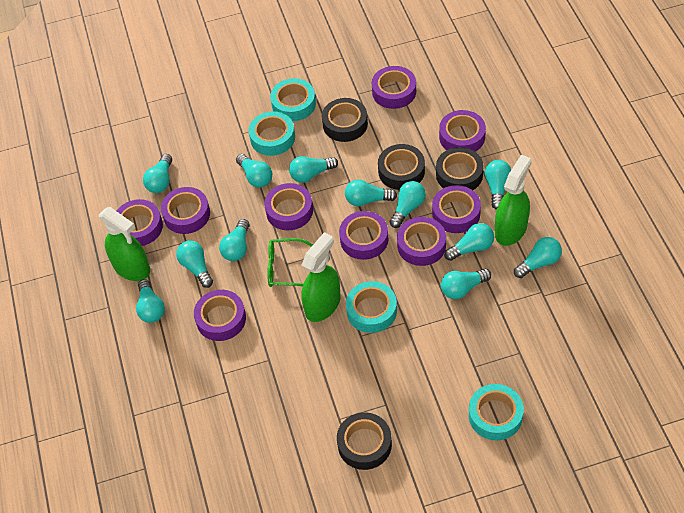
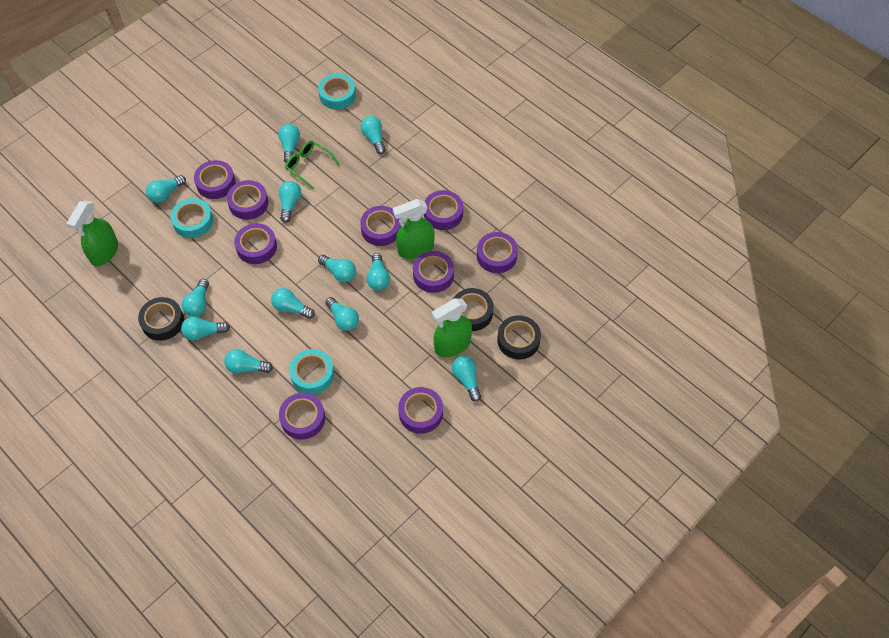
black tape: 4 -> 3
turquoise tape: 4 -> 3

